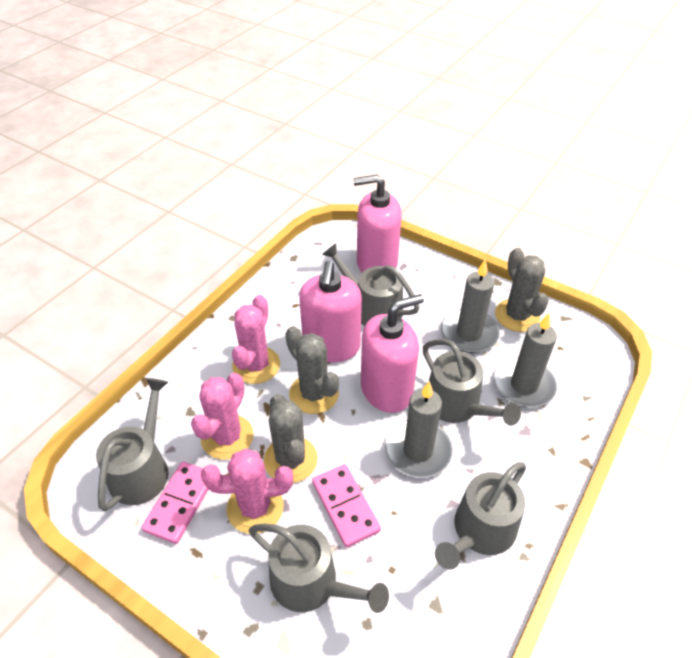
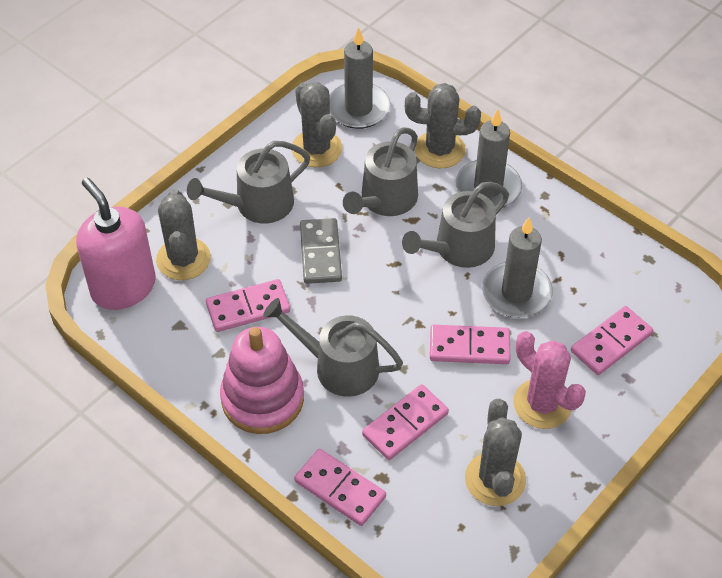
grey cactus: 3 -> 4
grey domino: 0 -> 1
grey watering can: 5 -> 4
pink cactus: 3 -> 1
pink domino: 2 -> 5
pink soap dispenser: 3 -> 1
pink stacking toy: 0 -> 1

